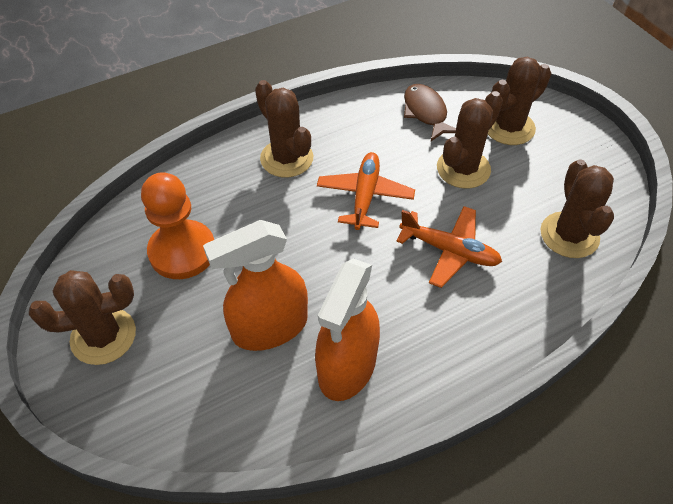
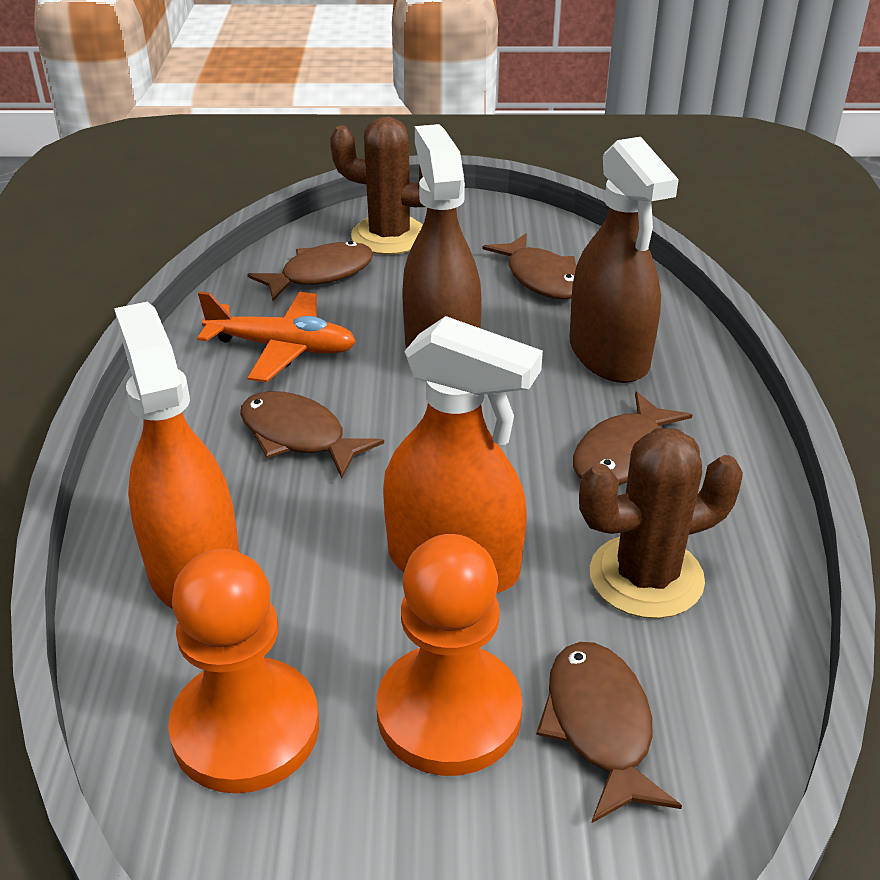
brown cactus: 5 -> 2
brown fish: 1 -> 5
brown spray bottle: 0 -> 2
orange pawn: 1 -> 2
orange plane: 2 -> 1

